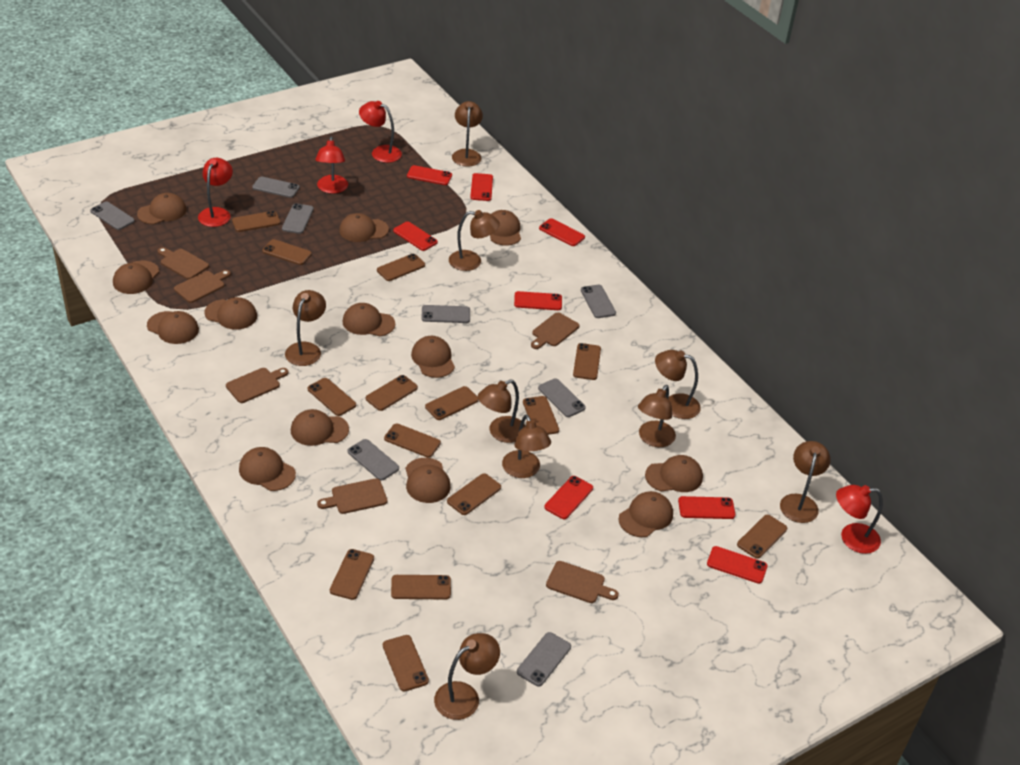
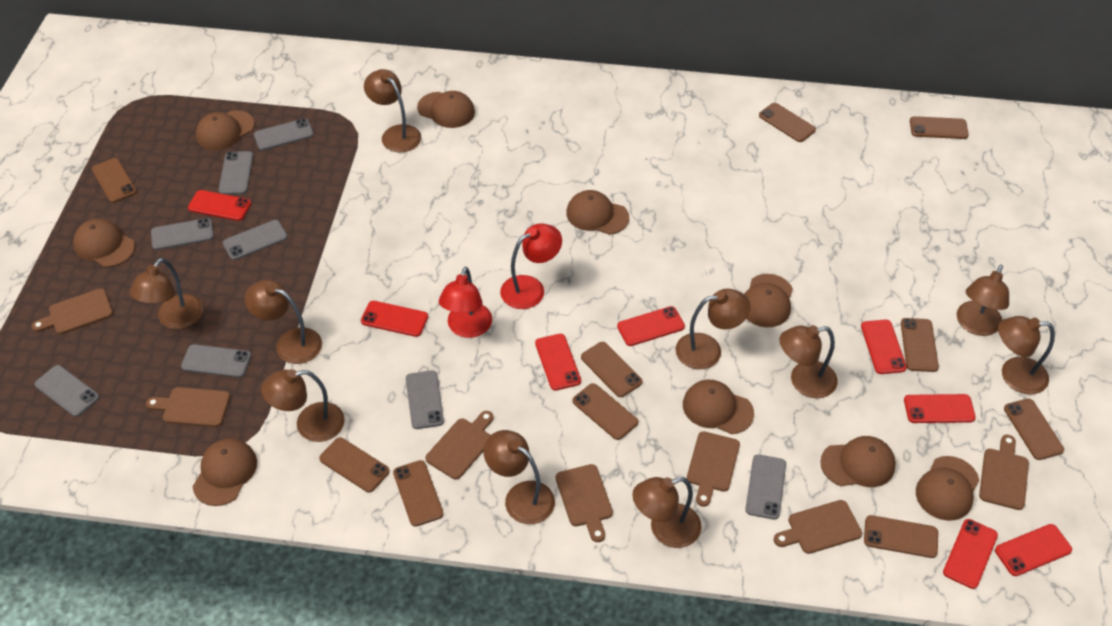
brown cap: 13 -> 9
brown cutting board: 6 -> 7
brown lamp: 9 -> 10
brown phone: 14 -> 10
red lamp: 4 -> 2

